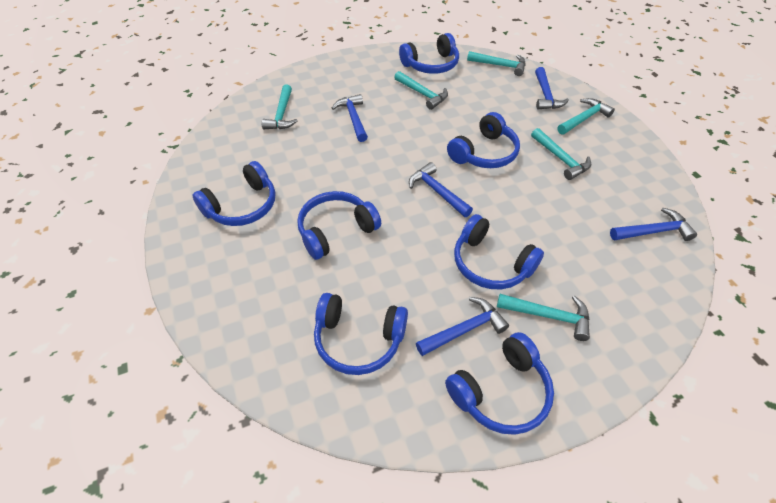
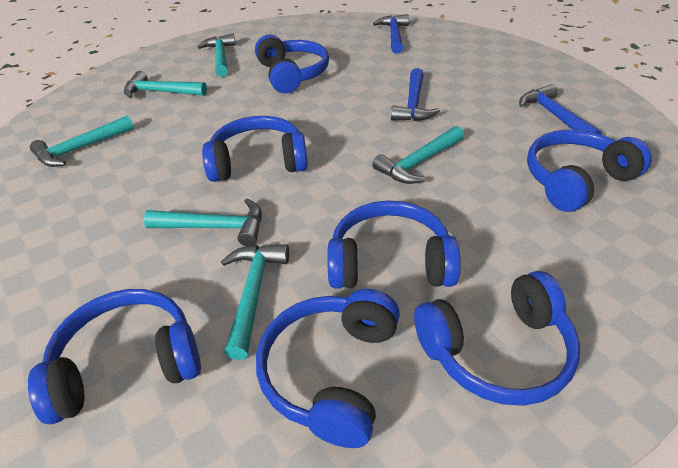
blue hammer: 5 -> 3

